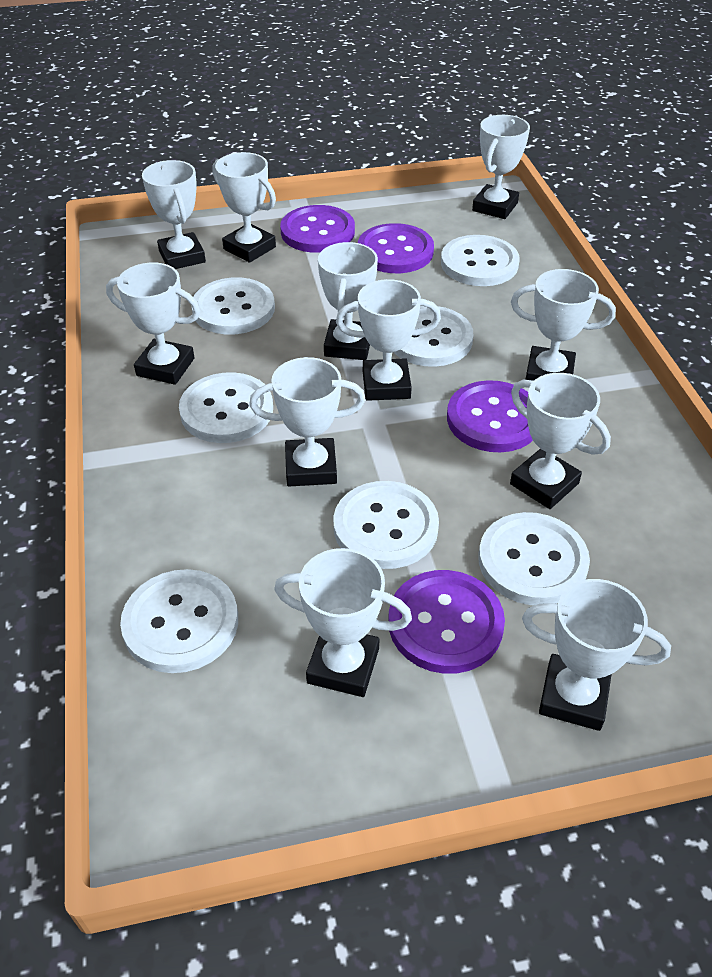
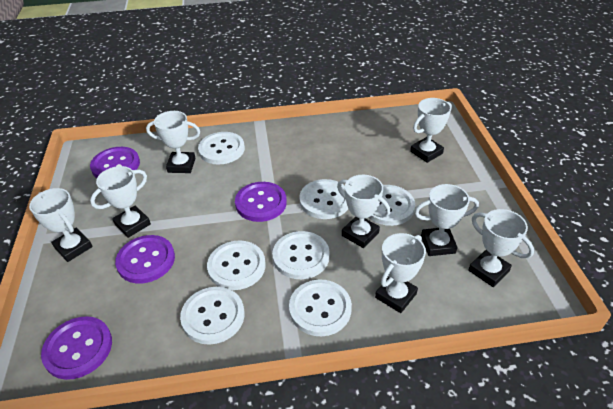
white trophy: 11 -> 8

